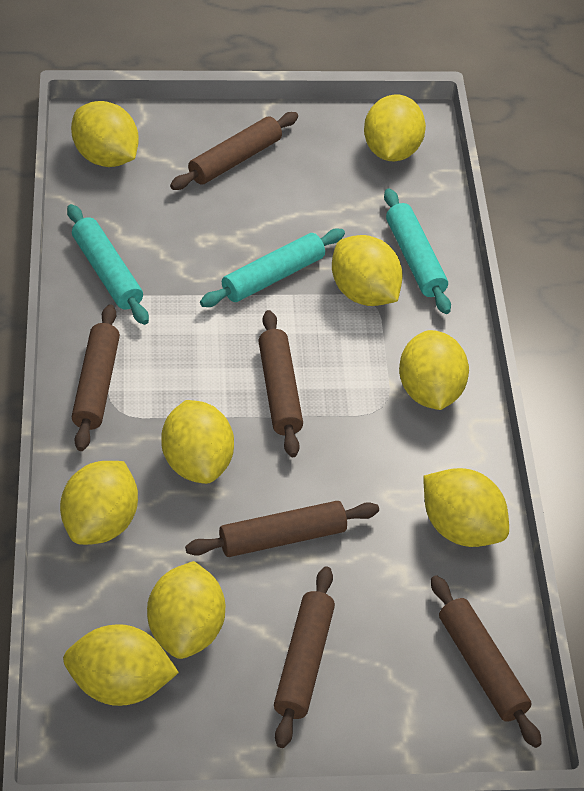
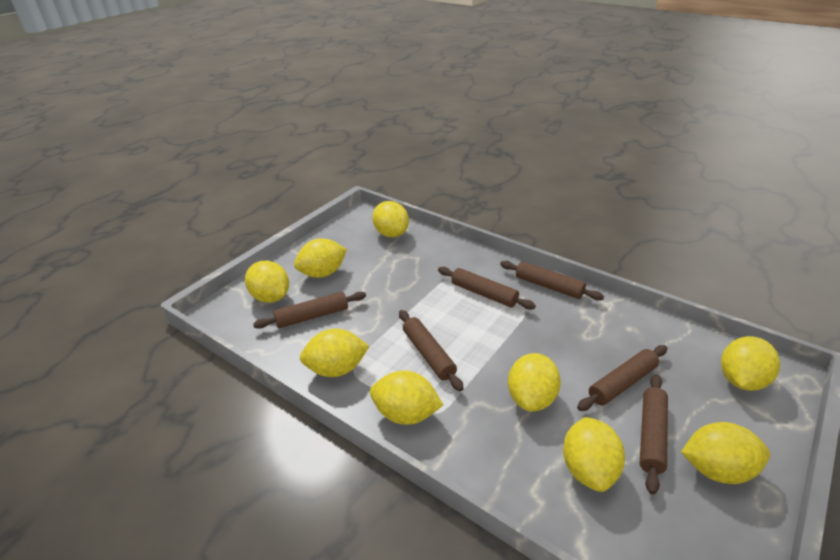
turquoise rolling pin: 3 -> 0

